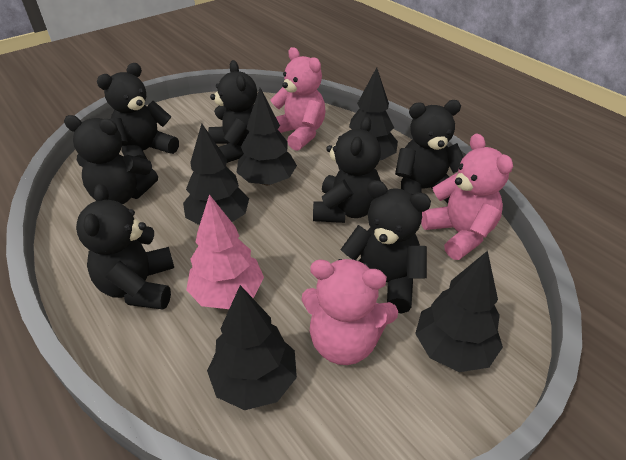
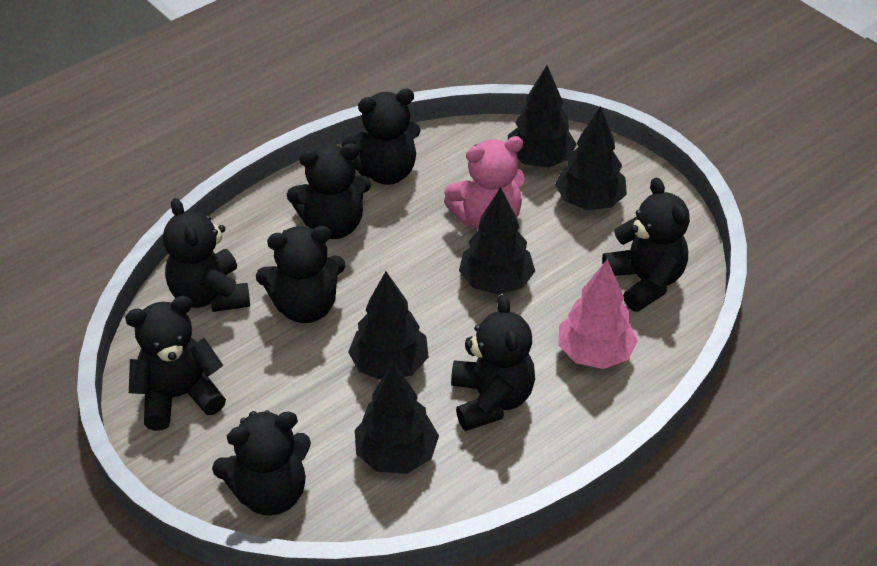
black teddy bear: 7 -> 8
pink teddy bear: 3 -> 1

